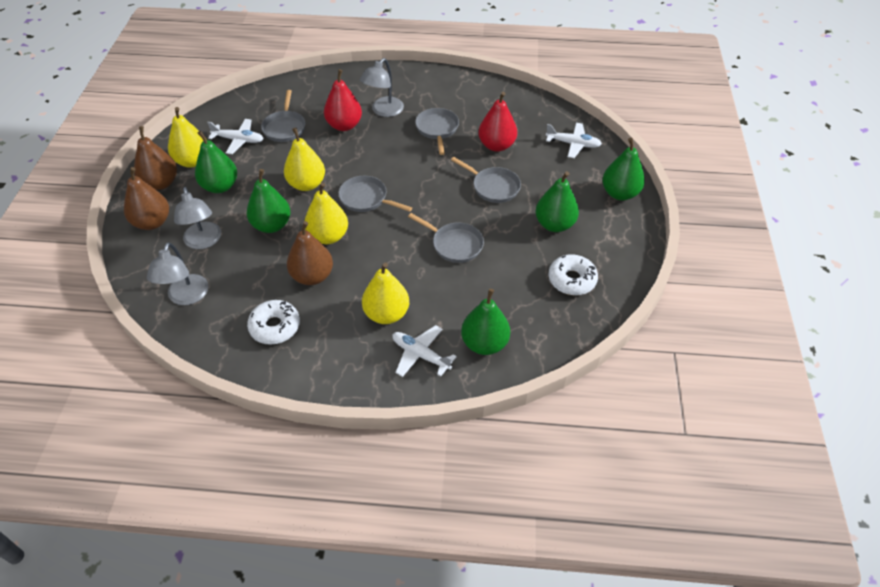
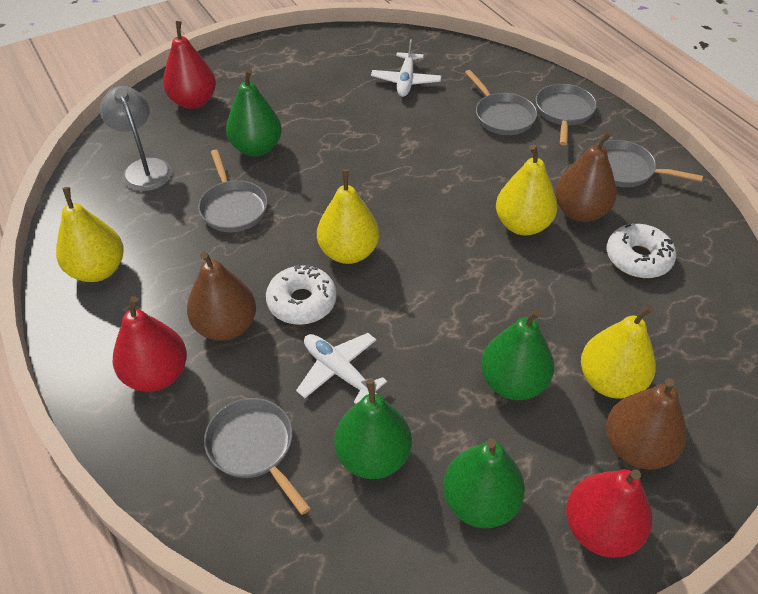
green pear: 5 -> 4
grey lamp: 3 -> 1
red pear: 2 -> 3
white plane: 3 -> 2

